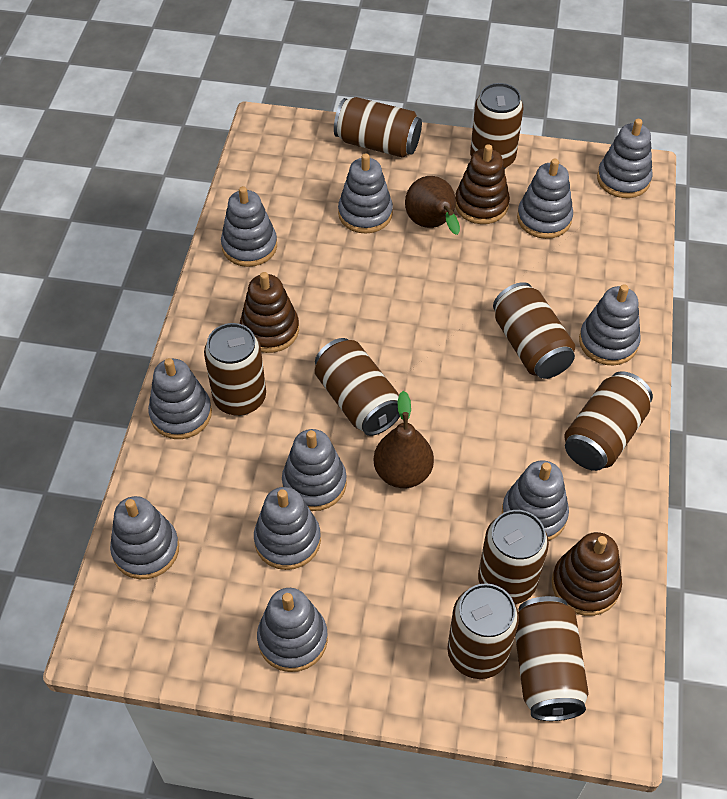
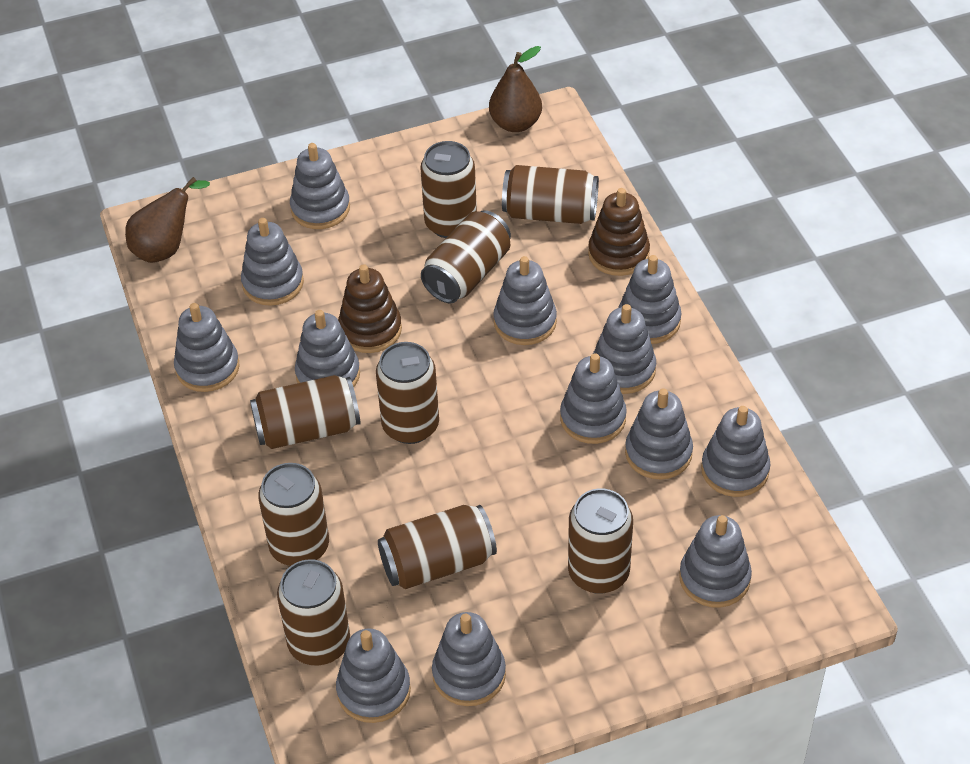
brown stacking toy: 3 -> 2
grey stacking toy: 11 -> 13

